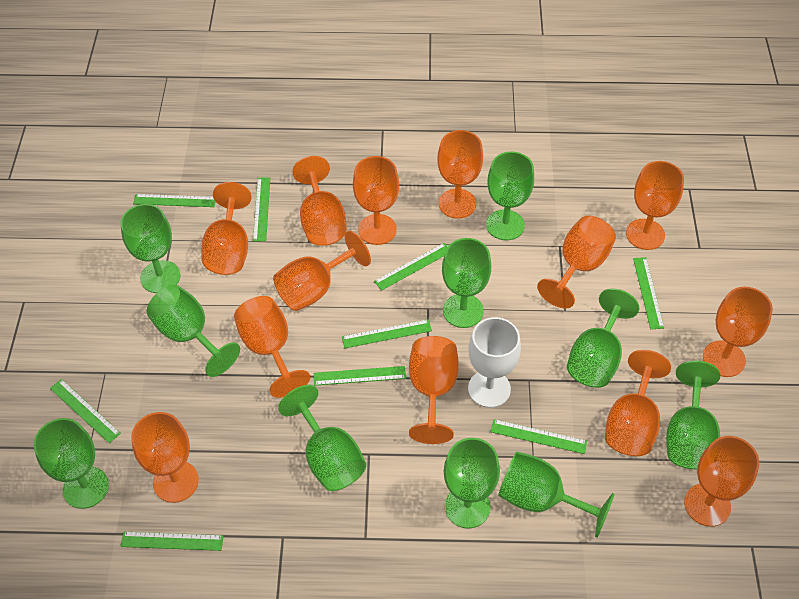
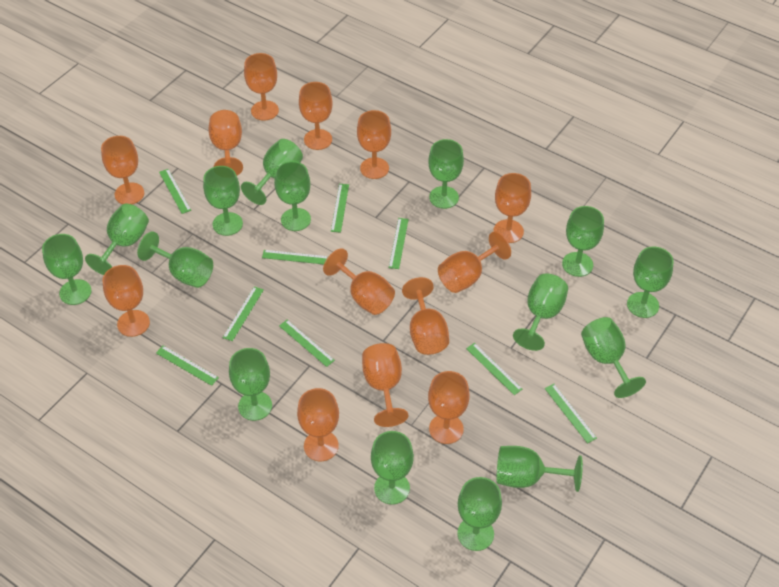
green goblet: 10 -> 15
white goblet: 1 -> 0

